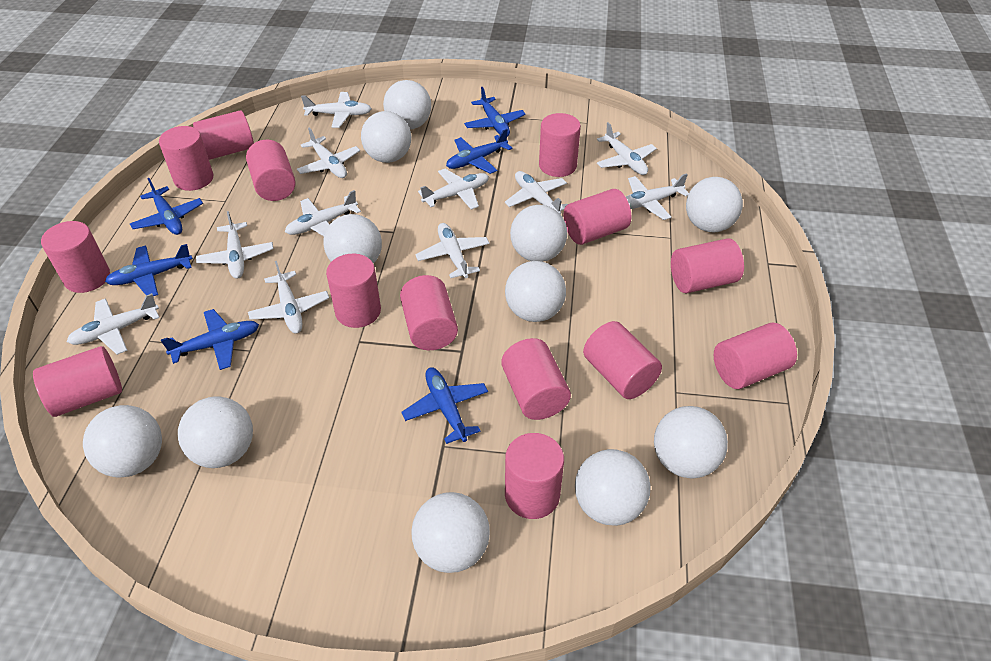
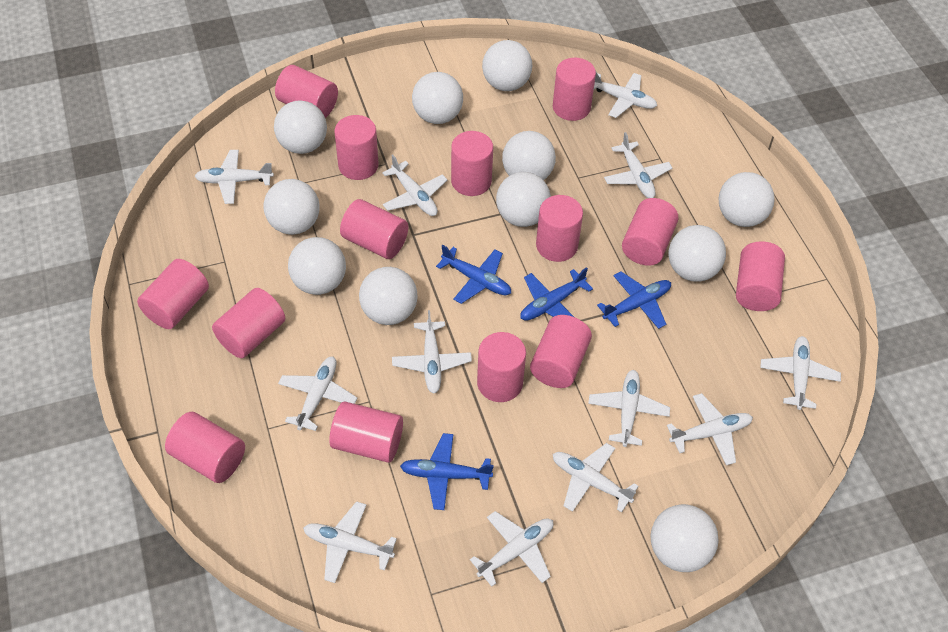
blue plane: 6 -> 4
white plane: 11 -> 12

